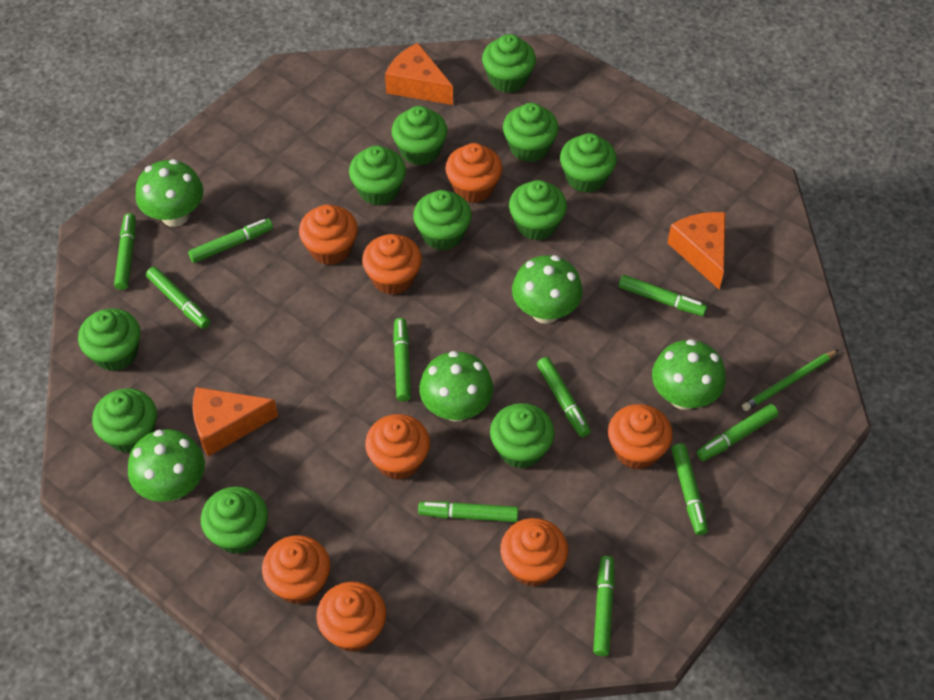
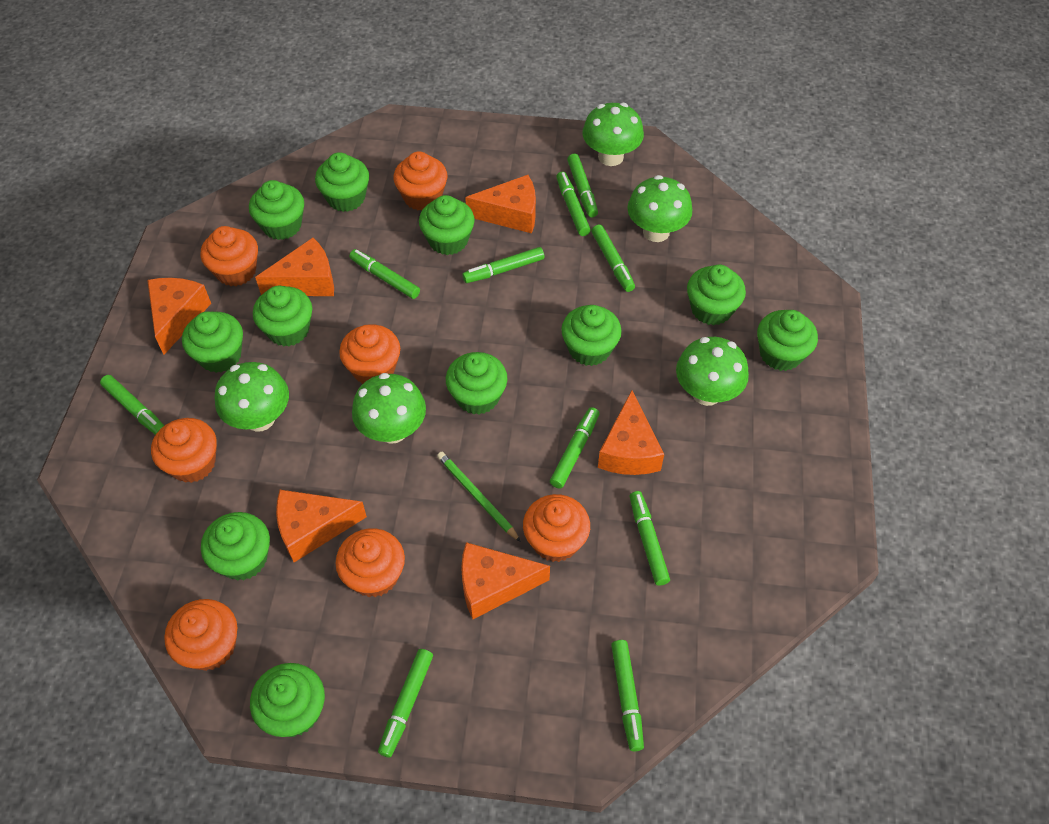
orange cheese: 3 -> 6
orange cupcake: 8 -> 7

